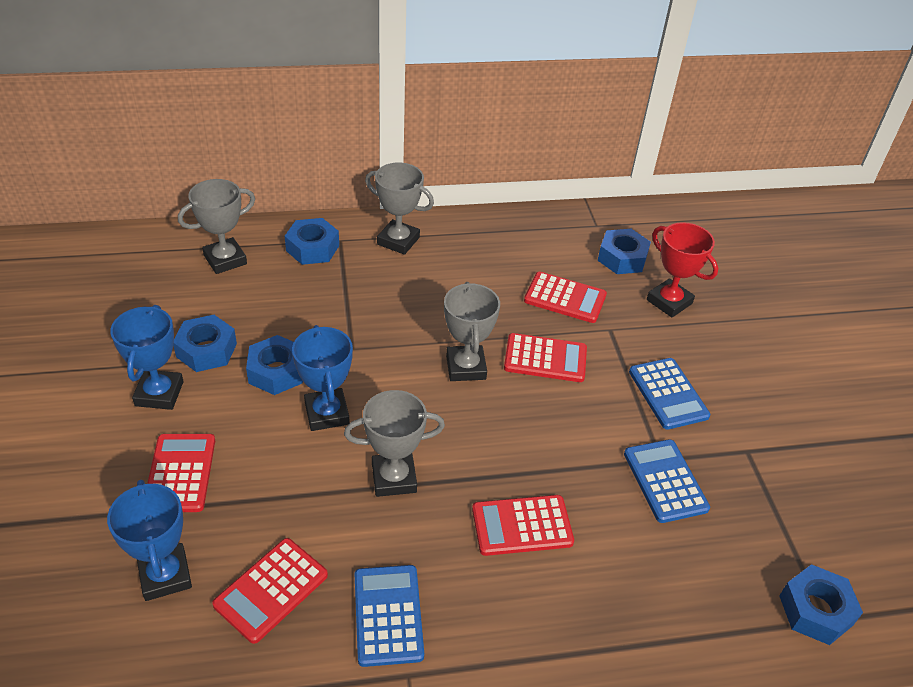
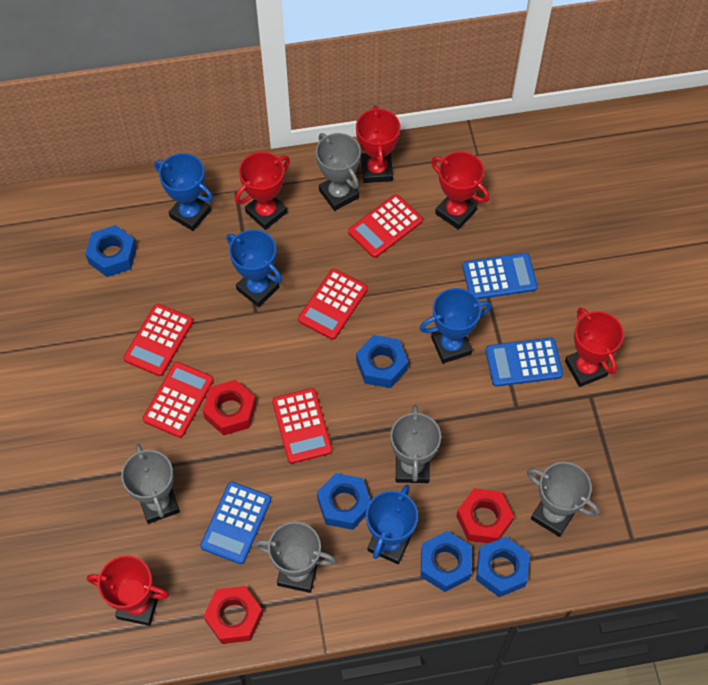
blue trophy: 3 -> 4
grey trophy: 4 -> 5
red nut: 0 -> 3
red trophy: 1 -> 5

